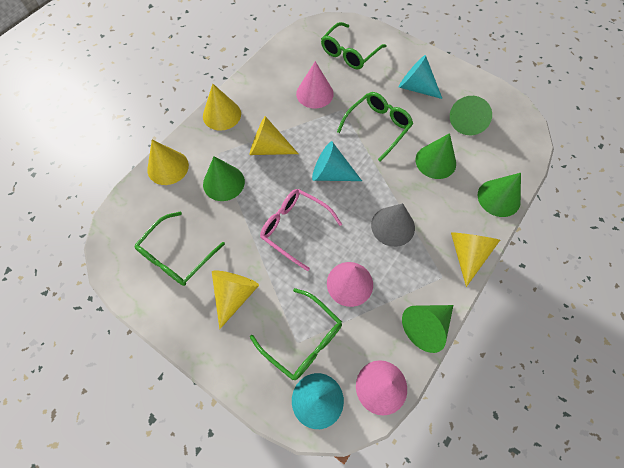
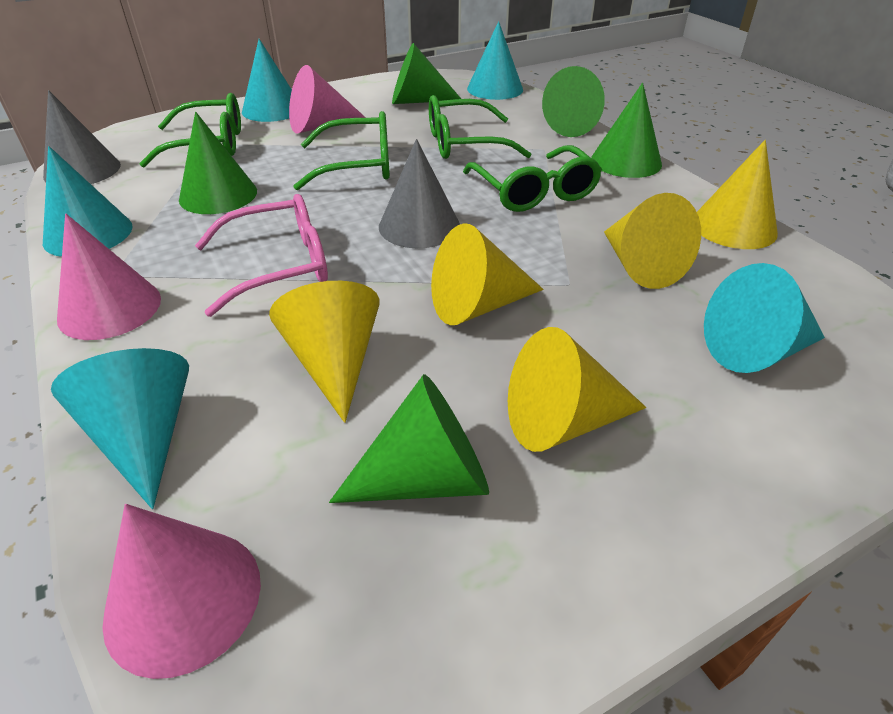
grey cone: 1 -> 2
turquoise cone: 3 -> 5

